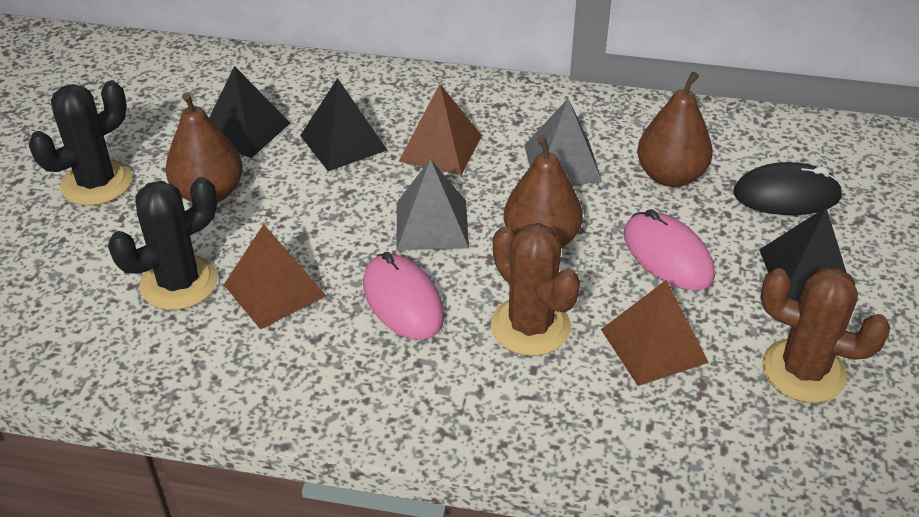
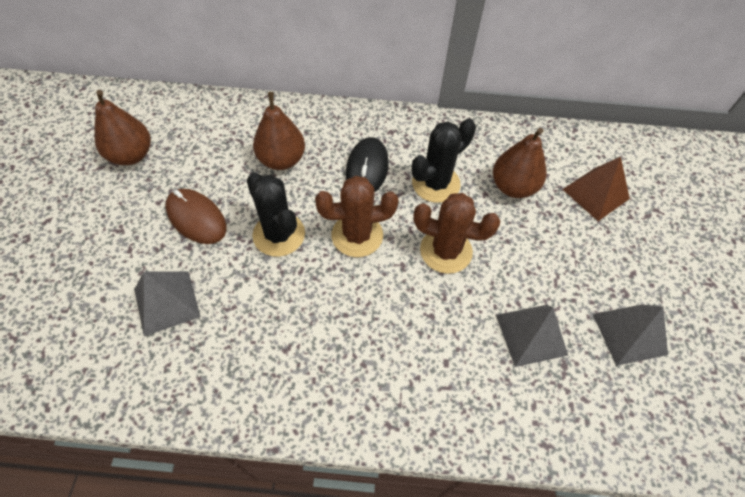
black pyramid: 3 -> 0
brown mouse: 0 -> 1
brown pyramid: 3 -> 1
grey pyramid: 2 -> 3
pink mouse: 2 -> 0

